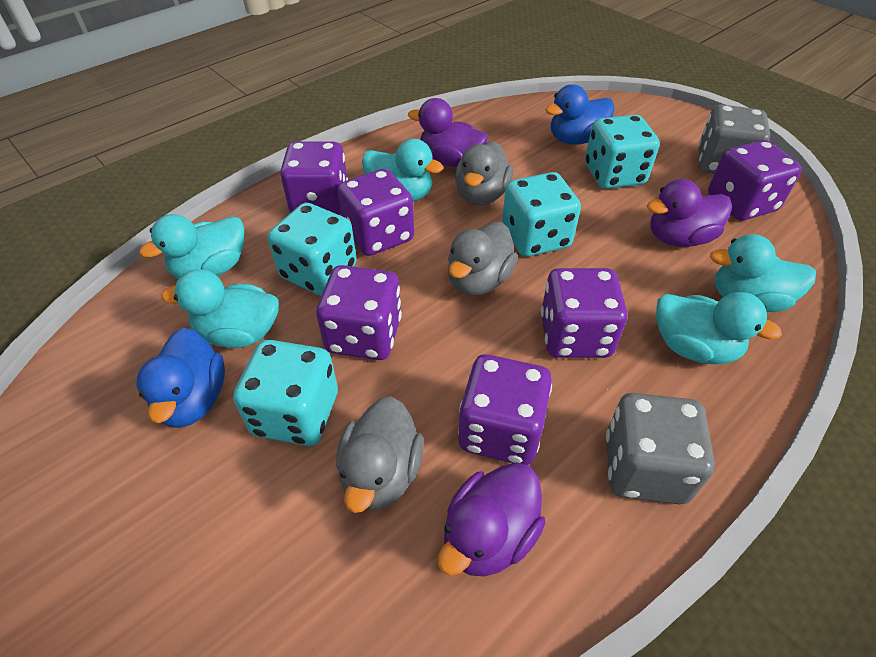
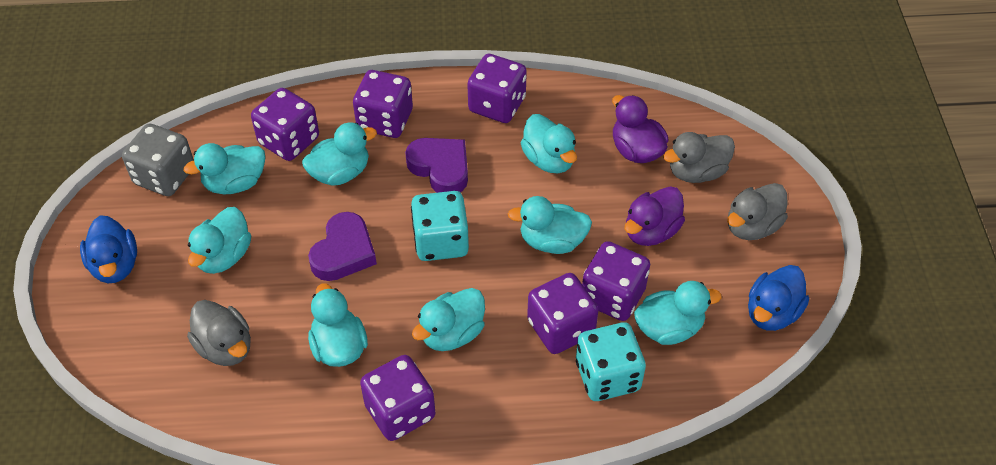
grey dice: 2 -> 1
purple duck: 3 -> 2
purple heart: 0 -> 2
turquoise dice: 4 -> 2
turquoise duck: 5 -> 8

